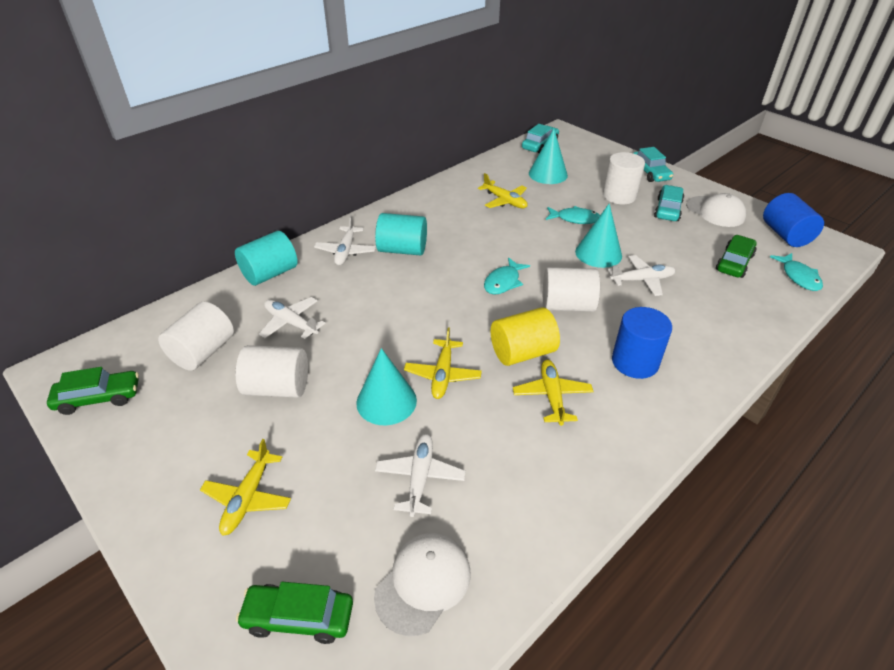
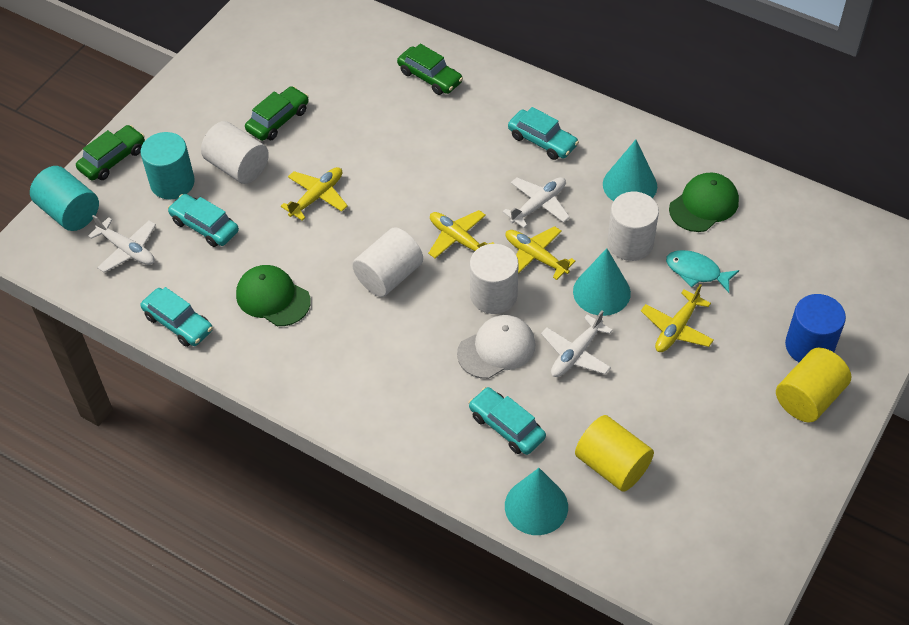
blue cylinder: 2 -> 1
green cap: 0 -> 2
turquoise car: 3 -> 4
turquoise fish: 3 -> 1
white cap: 2 -> 1
white plane: 4 -> 3
yellow cylinder: 1 -> 2

